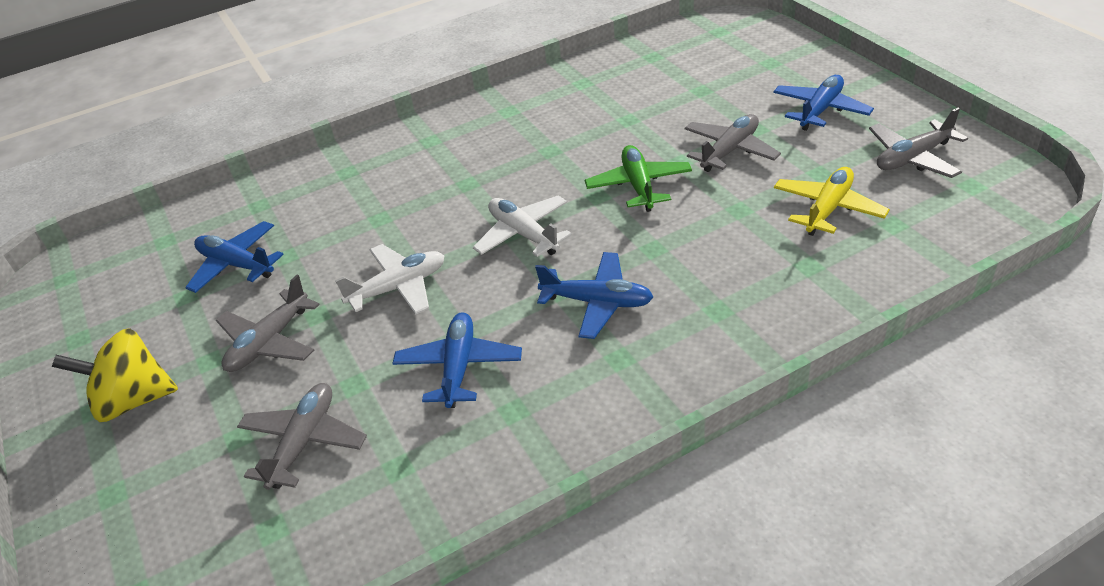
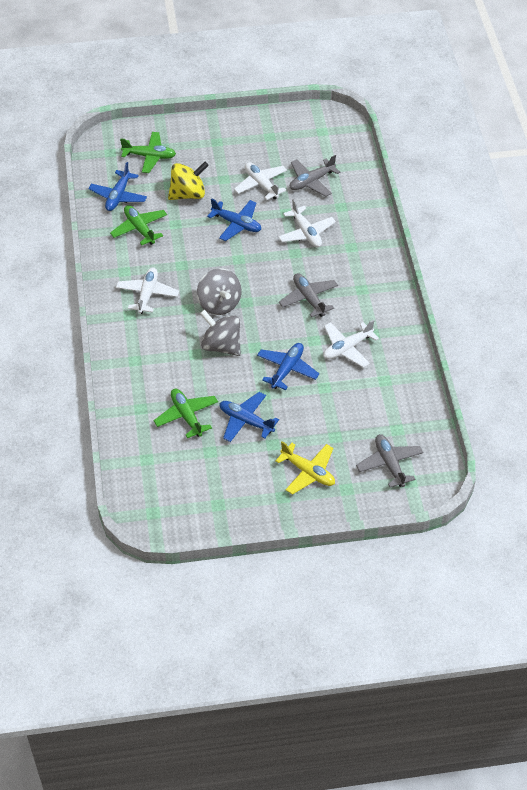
green plane: 1 -> 3
grey plane: 4 -> 3
grey spinning top: 0 -> 2
white plane: 2 -> 4

